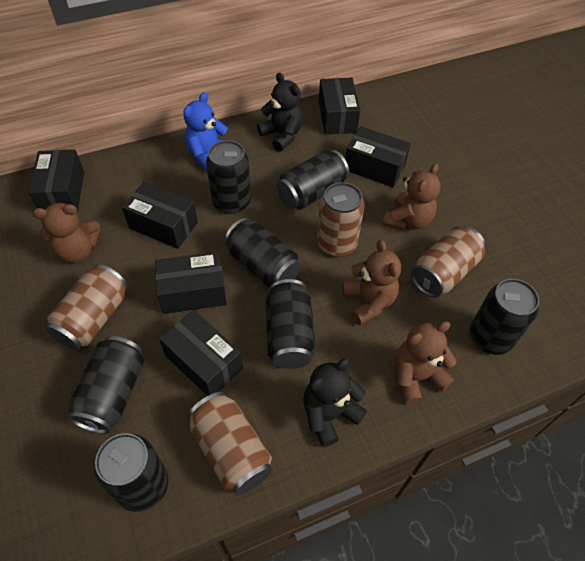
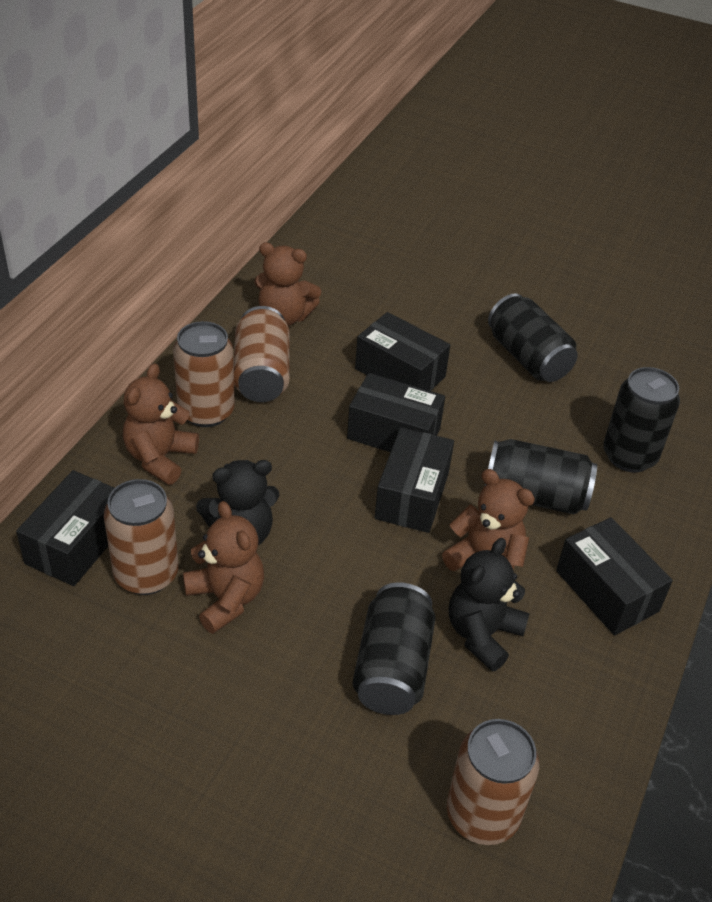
black box: 6 -> 5
black can: 7 -> 4
blue teddy bear: 1 -> 0

